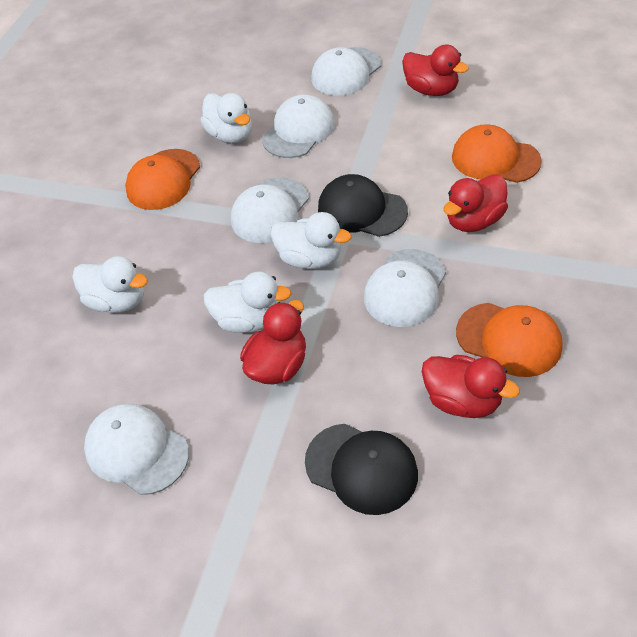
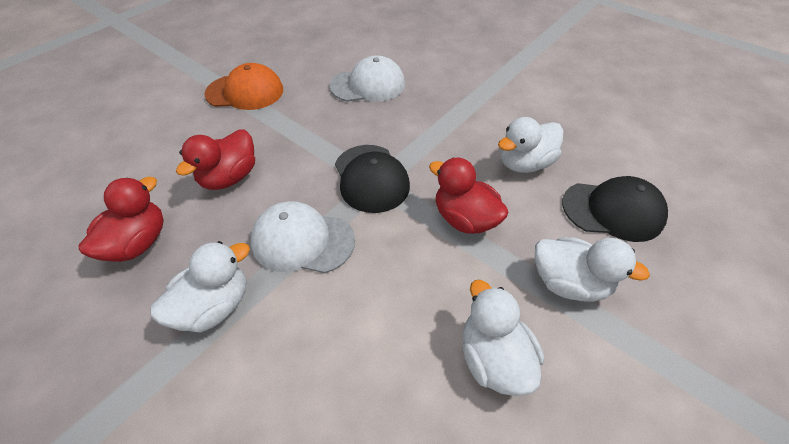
orange cap: 3 -> 1
red duck: 4 -> 3
white cap: 5 -> 2

